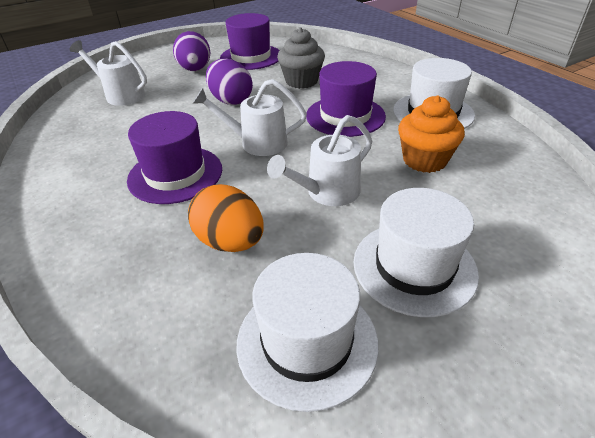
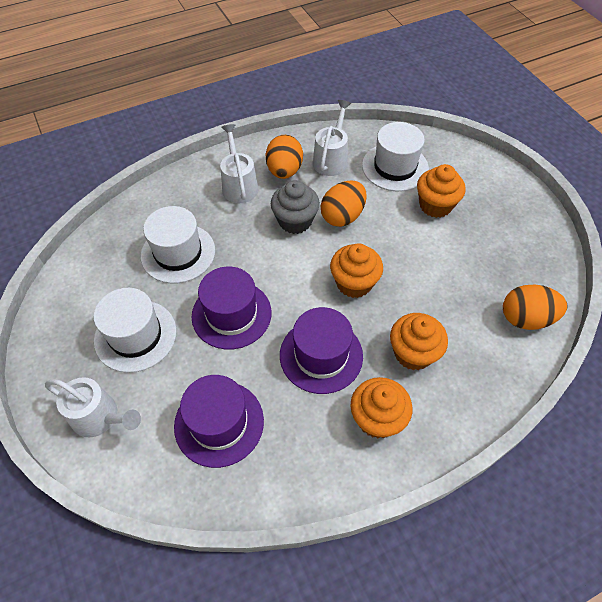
orange cupcake: 1 -> 4
orange egg: 1 -> 3
purple egg: 2 -> 0

